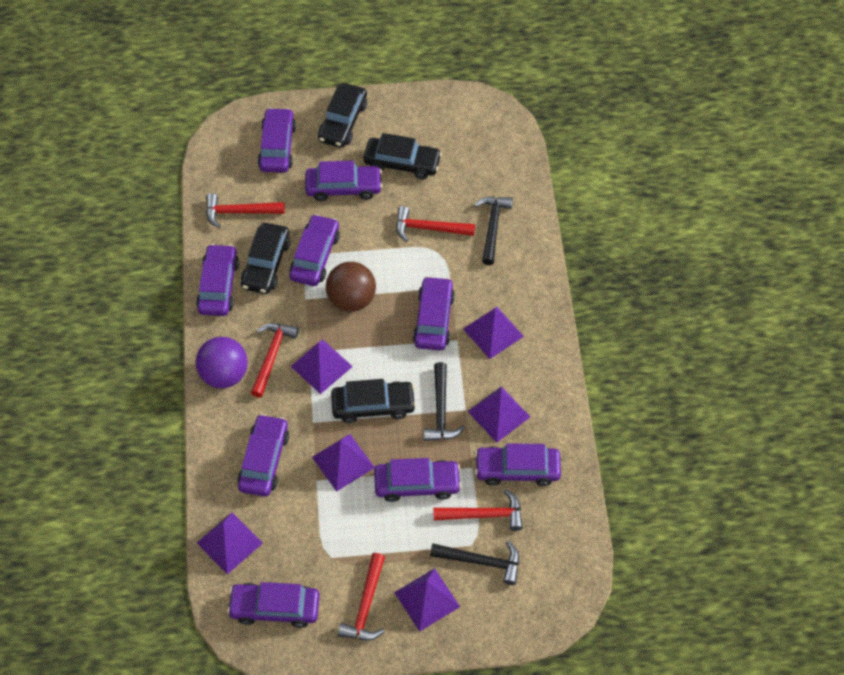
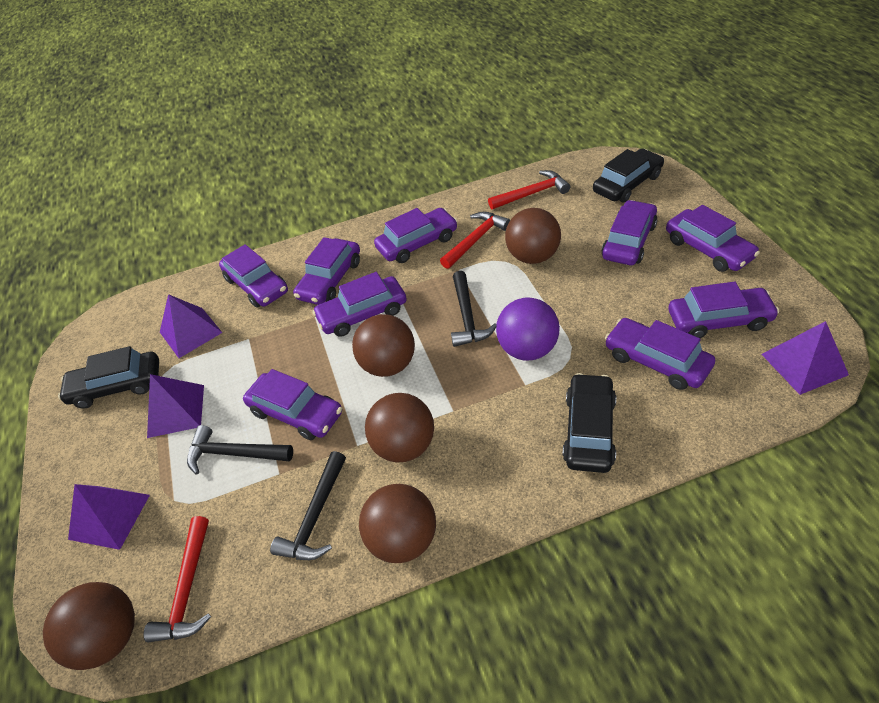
black car: 4 -> 3
brown ball: 1 -> 5
purple pyramid: 6 -> 4
red hammer: 5 -> 3

